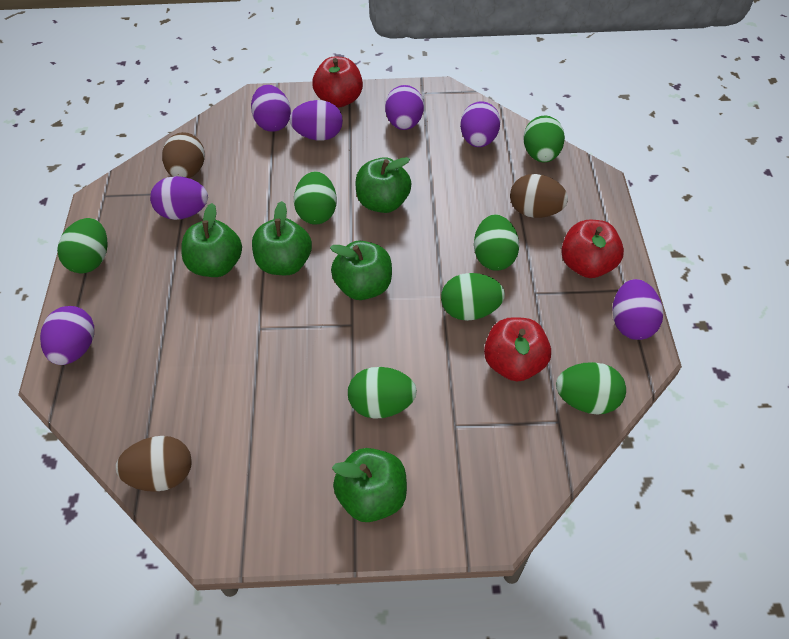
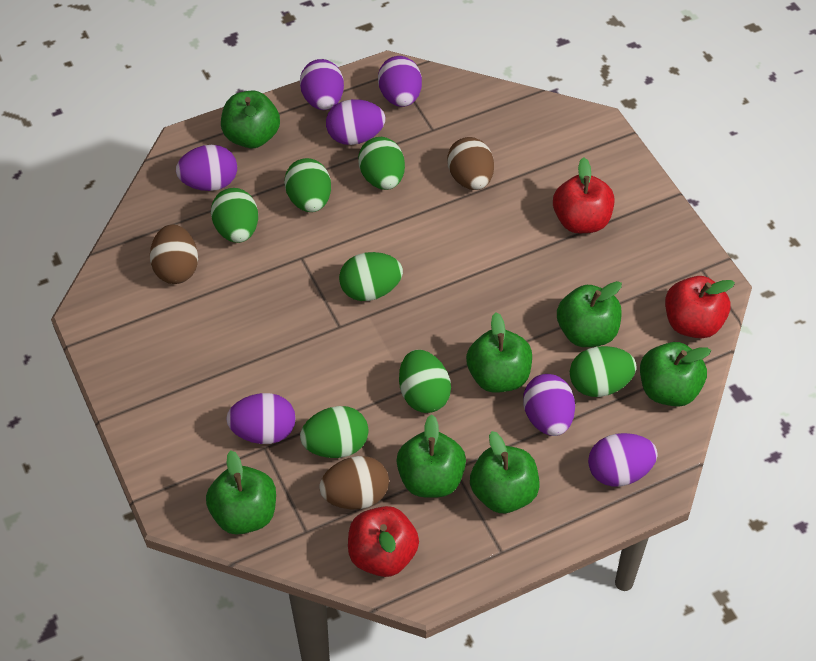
green apple: 5 -> 7

